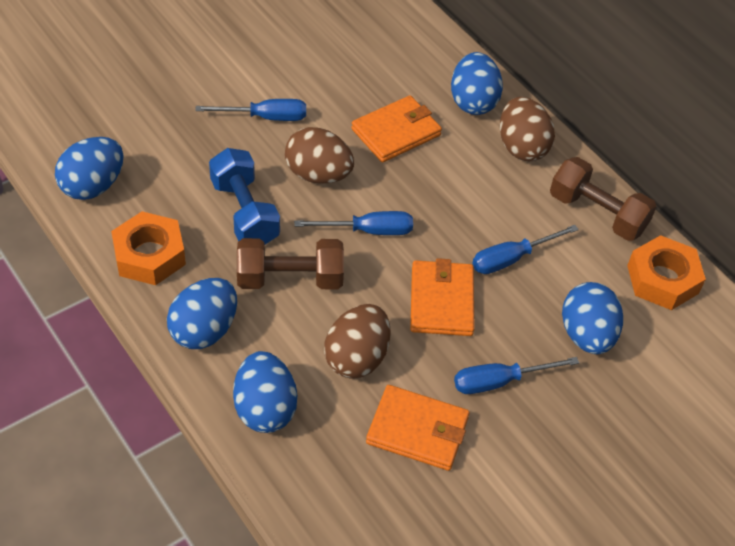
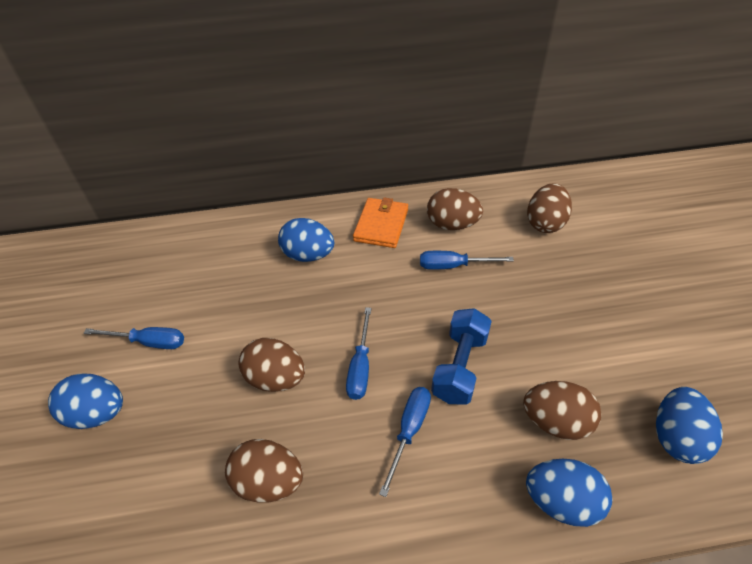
blue egg: 5 -> 4
brown dumbbell: 2 -> 0
brown egg: 3 -> 5
orange nut: 2 -> 0
orange wallet: 3 -> 1

